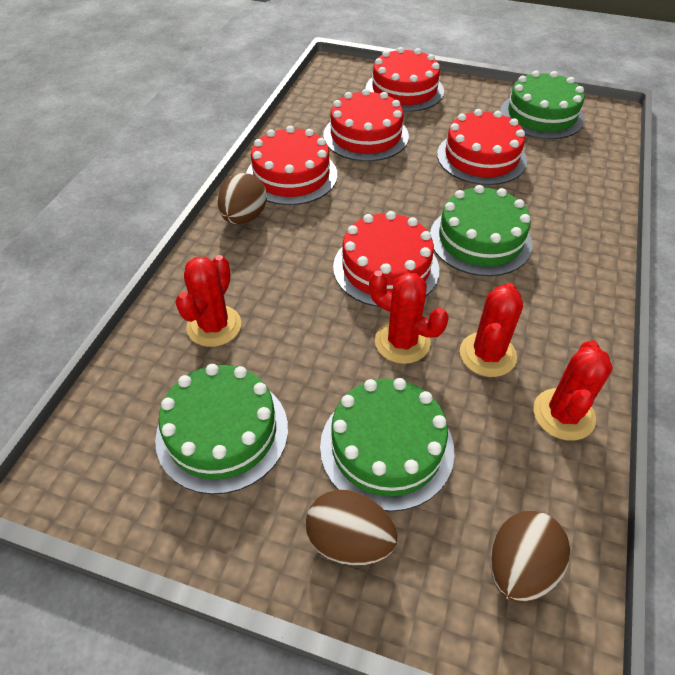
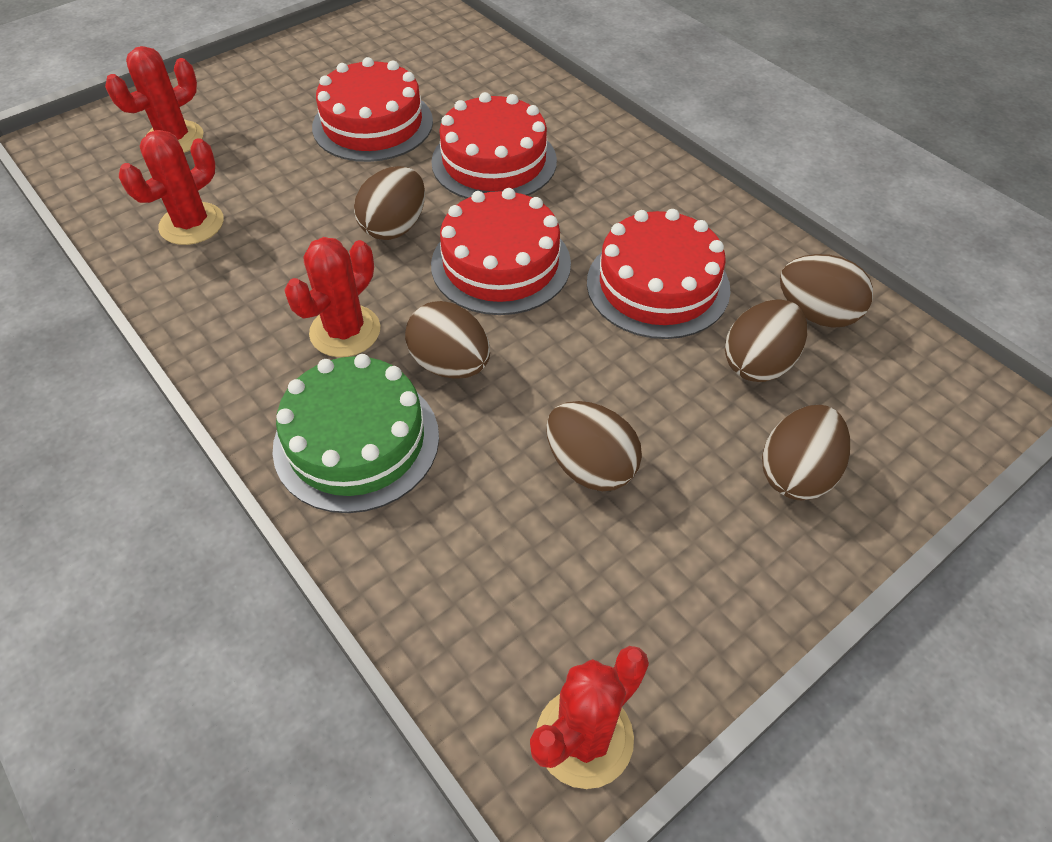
brown egg: 3 -> 6
green cake: 4 -> 1
red cake: 5 -> 4

